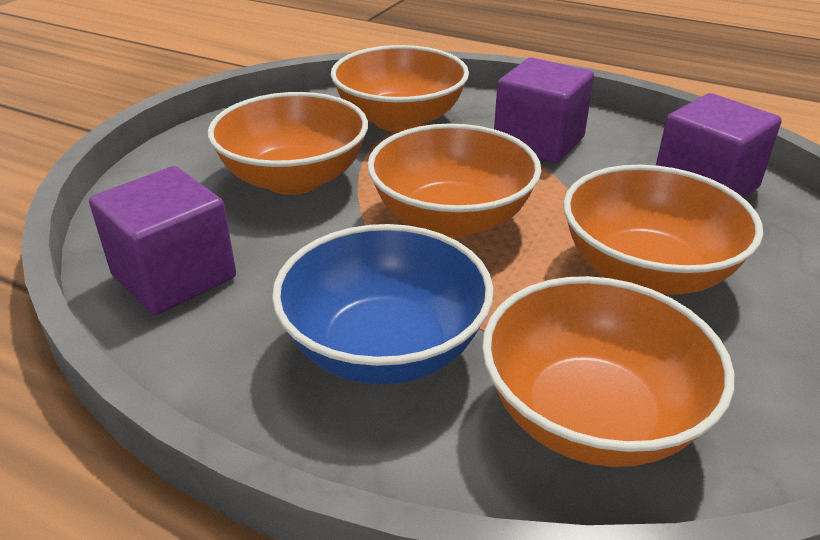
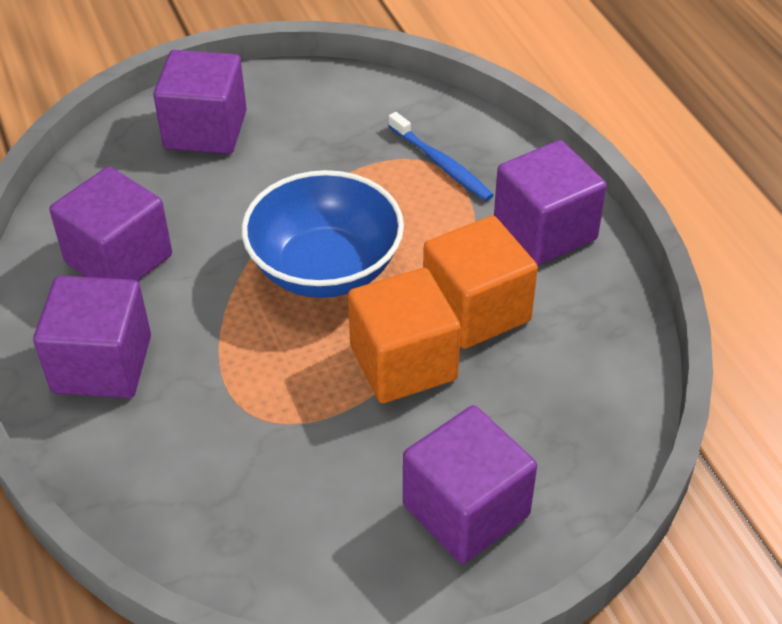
blue toothbrush: 0 -> 1
orange bowl: 5 -> 0
orange cube: 0 -> 2
purple cube: 3 -> 5

